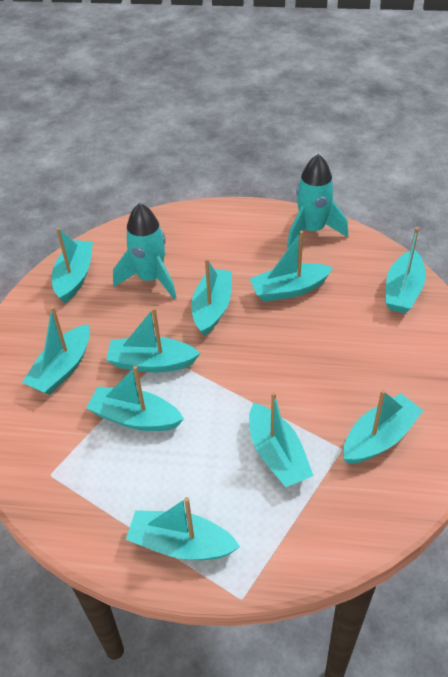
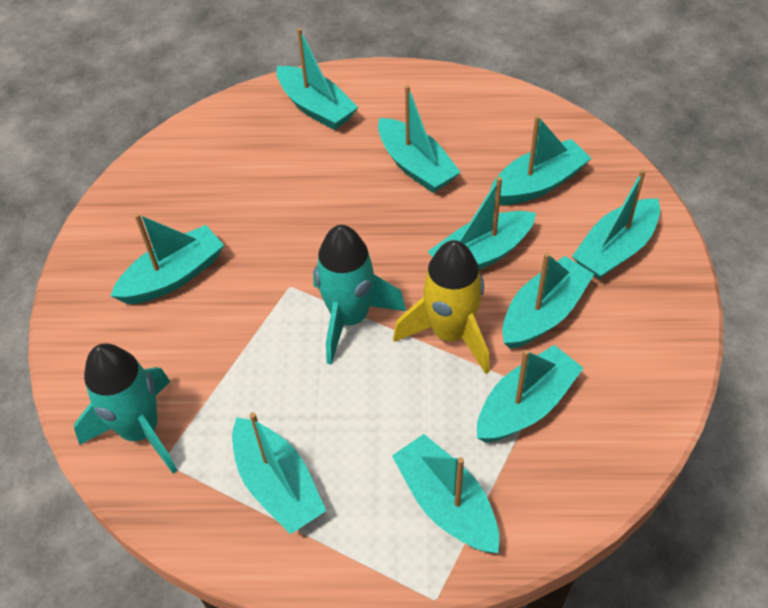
yellow rocket: 0 -> 1

